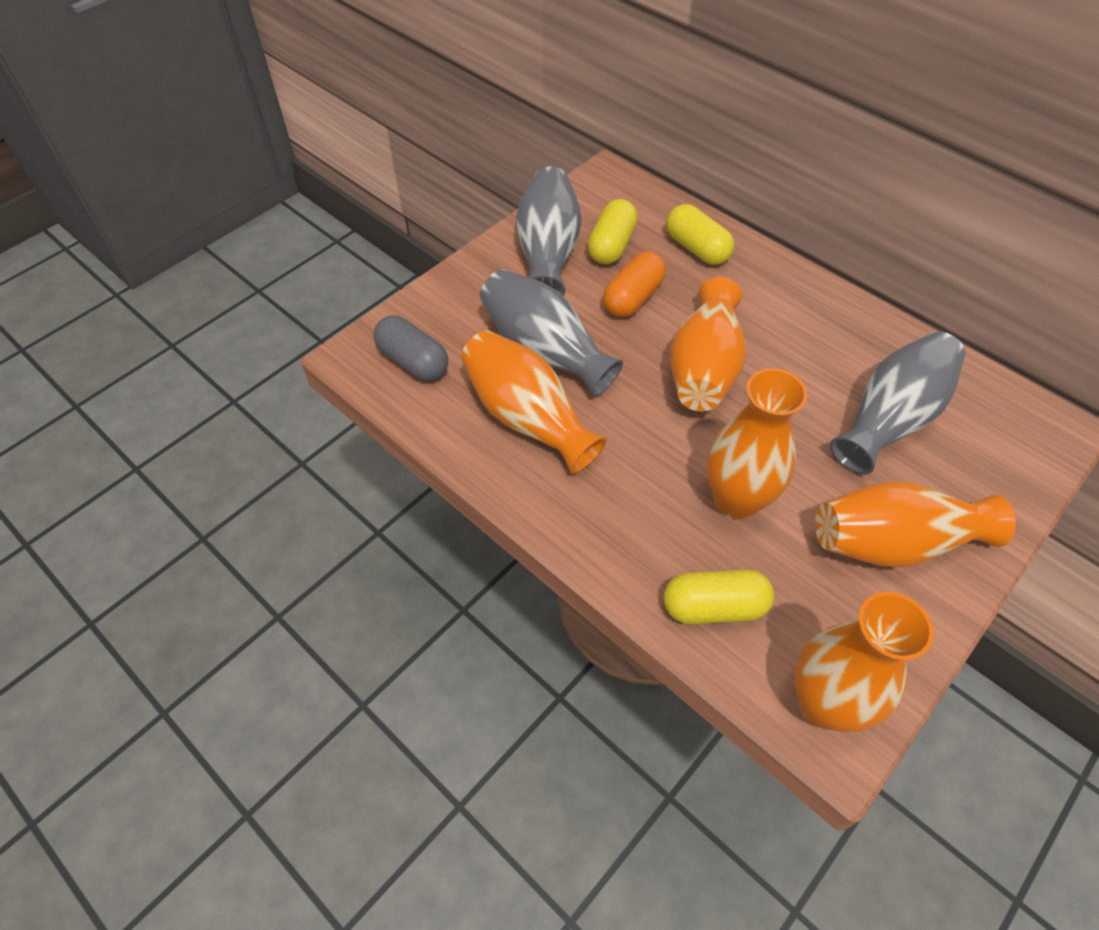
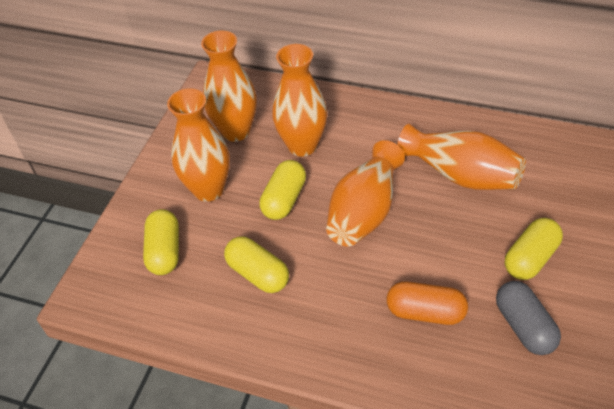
grey vase: 3 -> 0
yellow capsule: 3 -> 4

